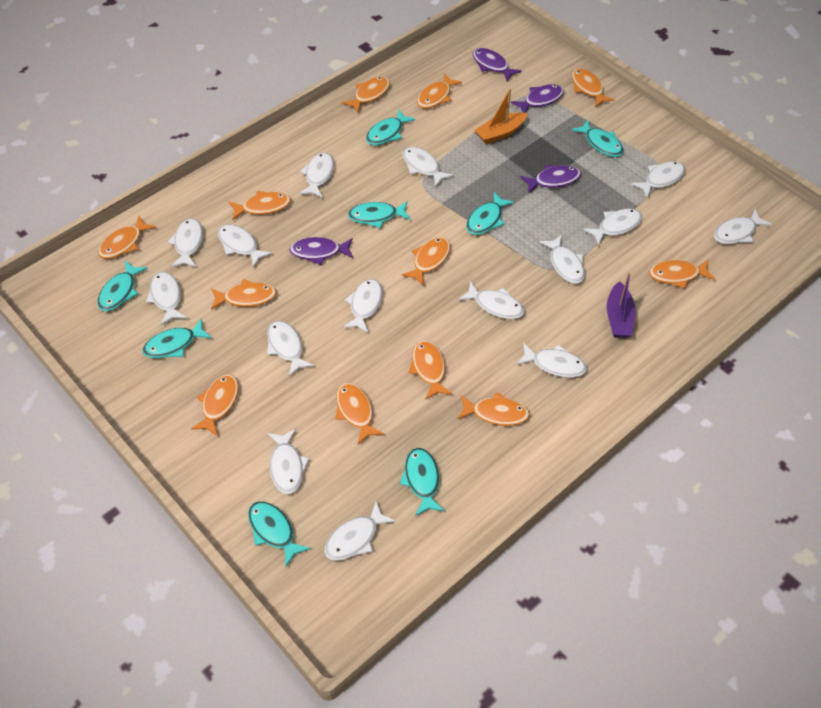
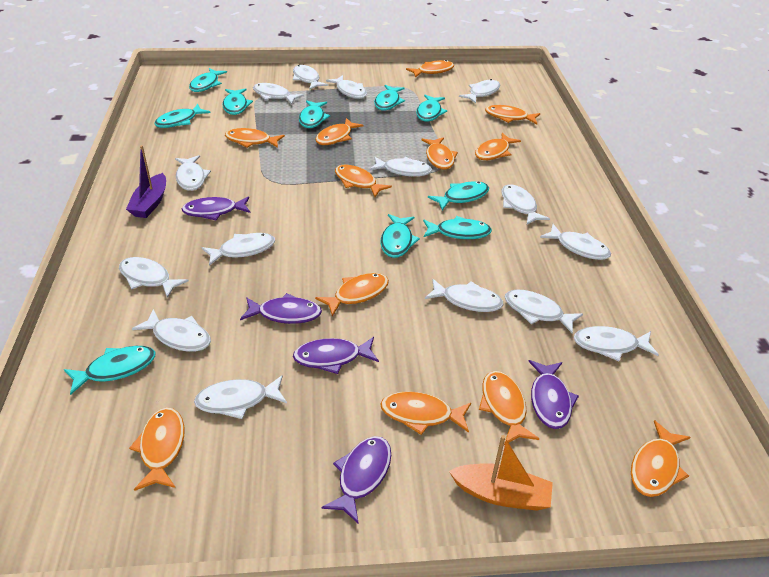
purple fish: 4 -> 5
turquoise fish: 8 -> 10

